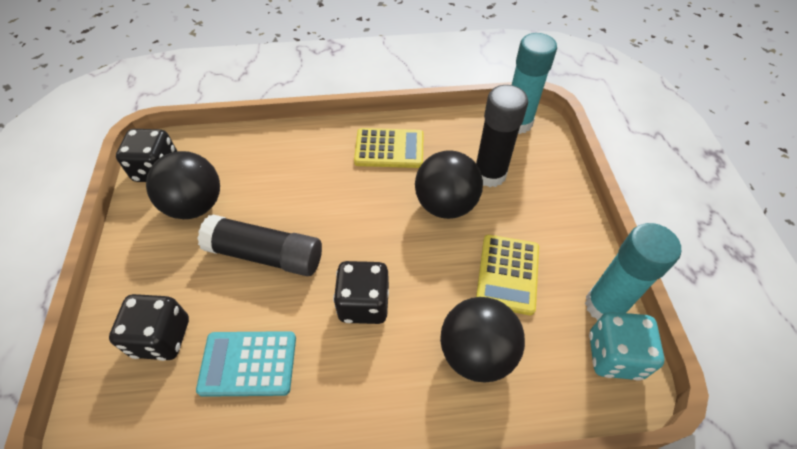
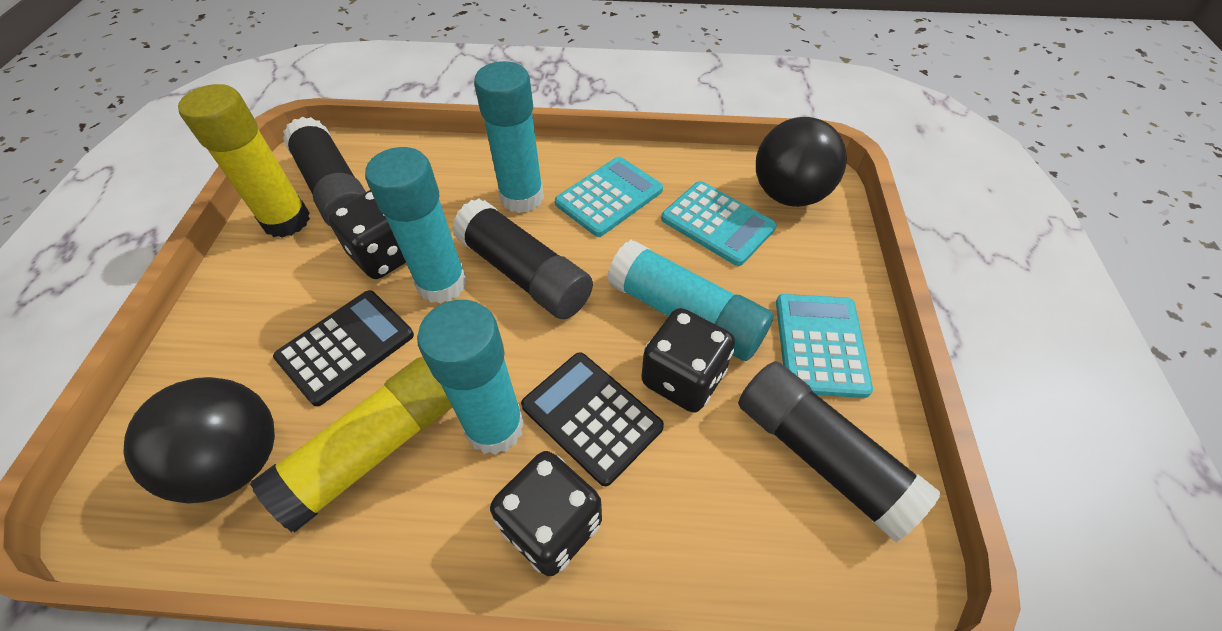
black ball: 3 -> 2
black calculator: 0 -> 2
black glue stick: 2 -> 3
turquoise calculator: 1 -> 3
turquoise dice: 1 -> 0
turquoise glue stick: 2 -> 4
yellow calculator: 2 -> 0
yellow glue stick: 0 -> 2

